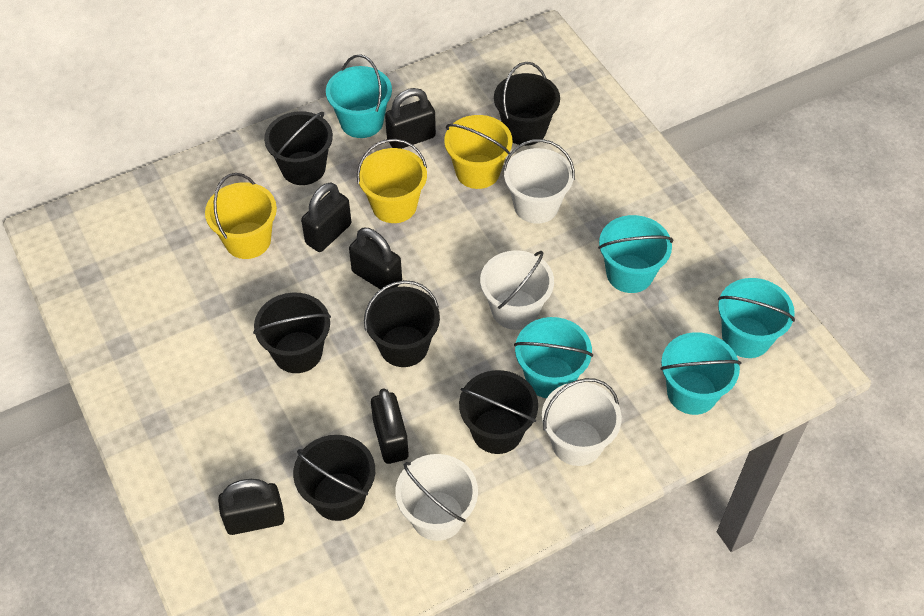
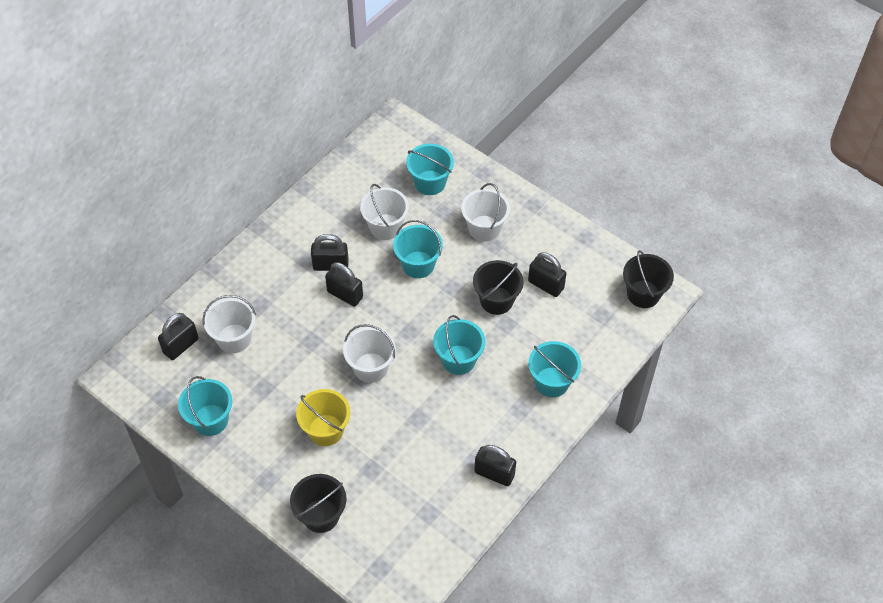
black bucket: 6 -> 3
yellow bucket: 3 -> 1

